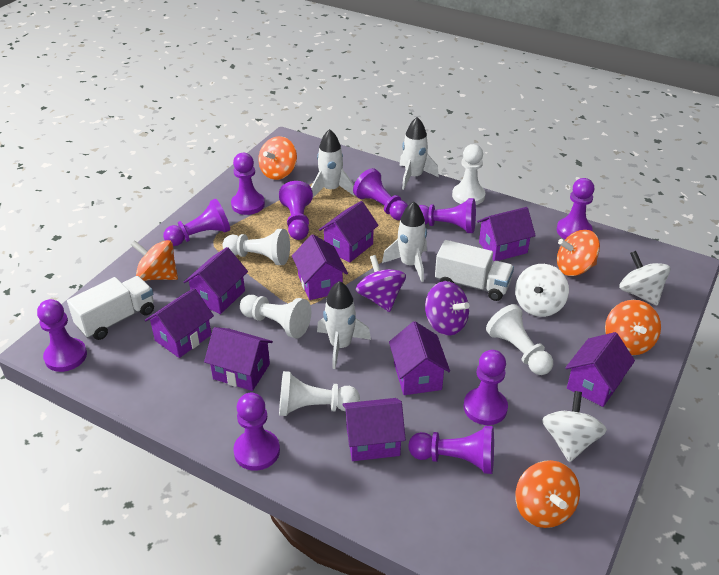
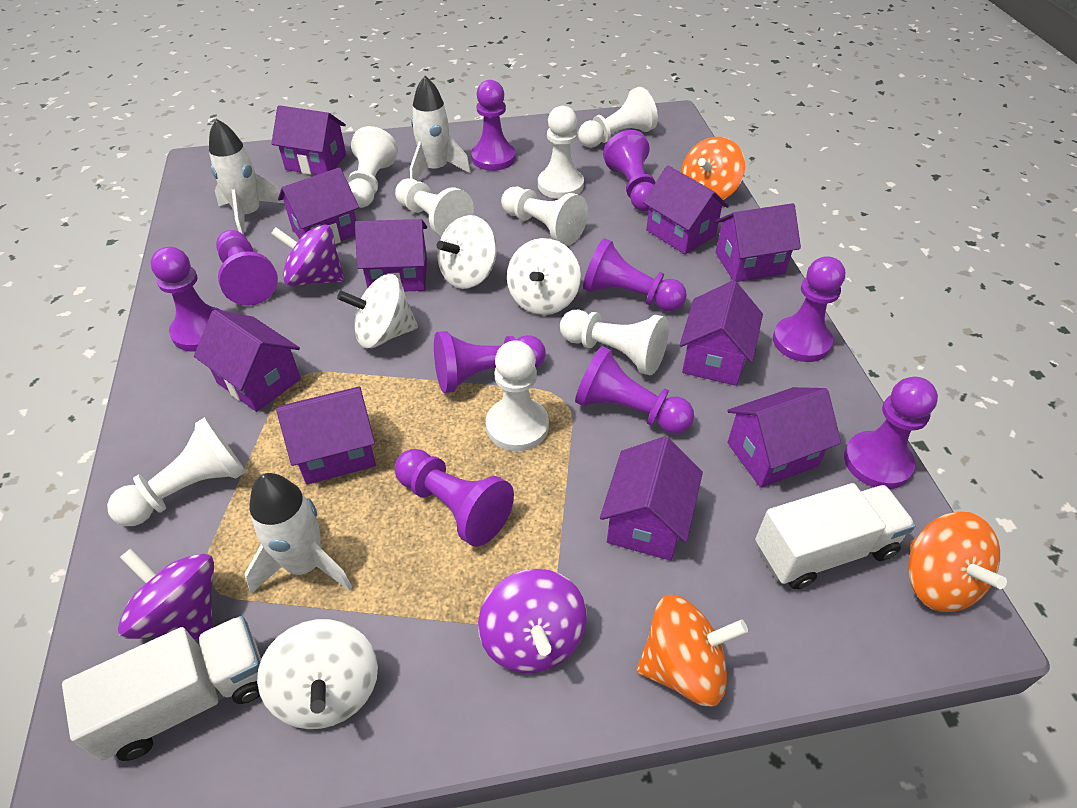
orange spinning top: 5 -> 3
purple house: 9 -> 10
purple spinning top: 2 -> 3
white pawn: 5 -> 8
white rocket: 4 -> 3
white spinning top: 3 -> 4

